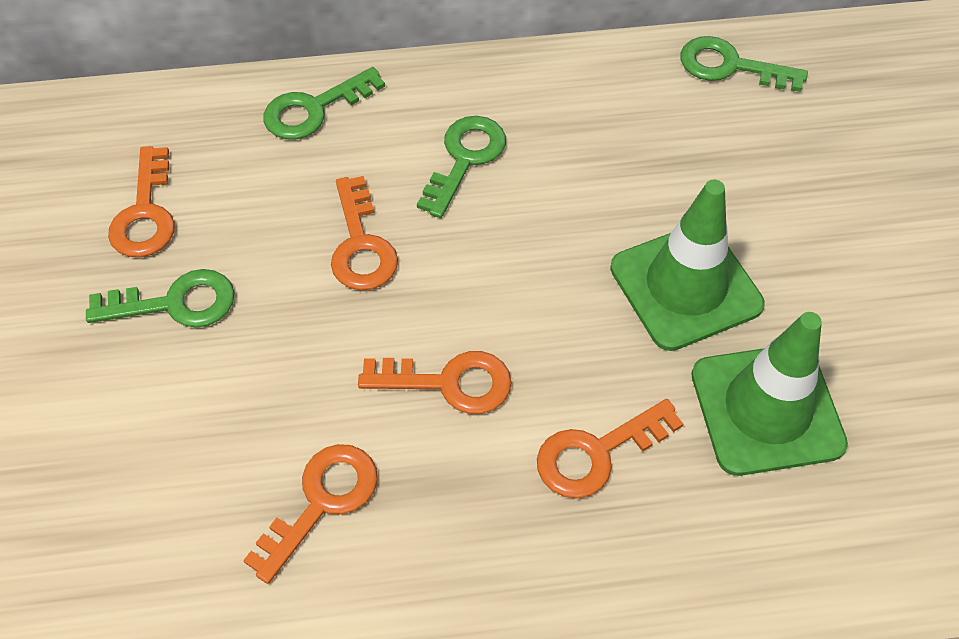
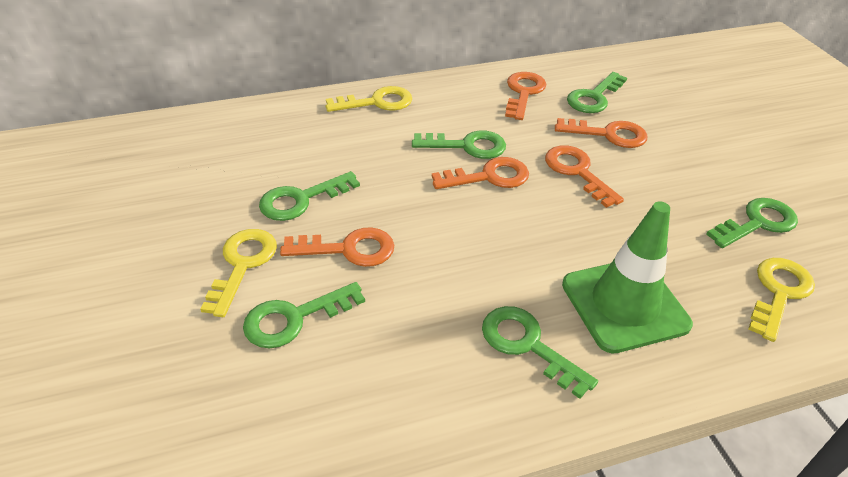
green key: 4 -> 6
green traffic cone: 2 -> 1
yellow key: 0 -> 3

